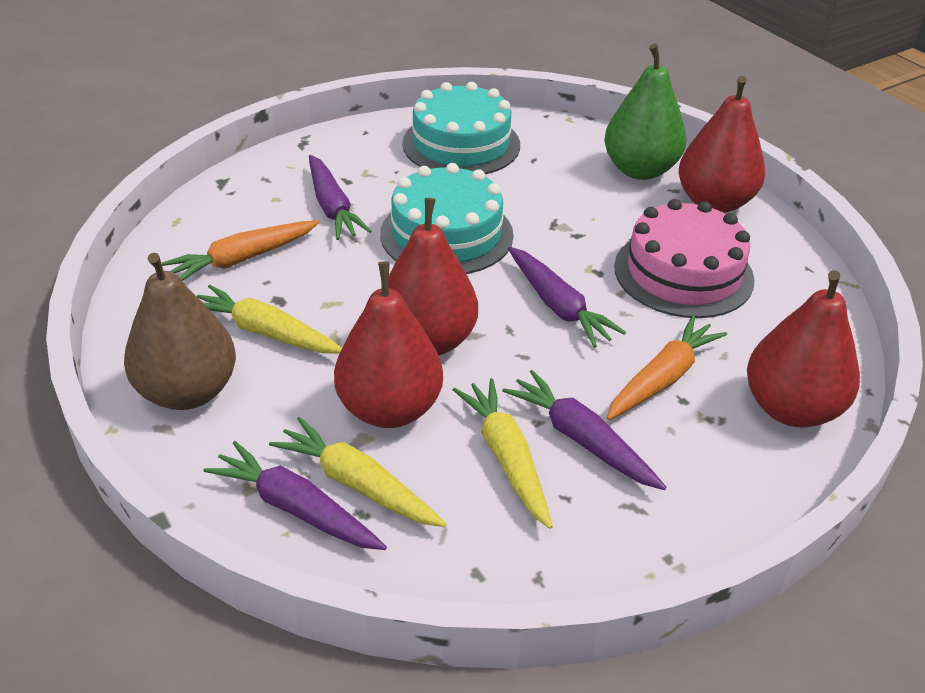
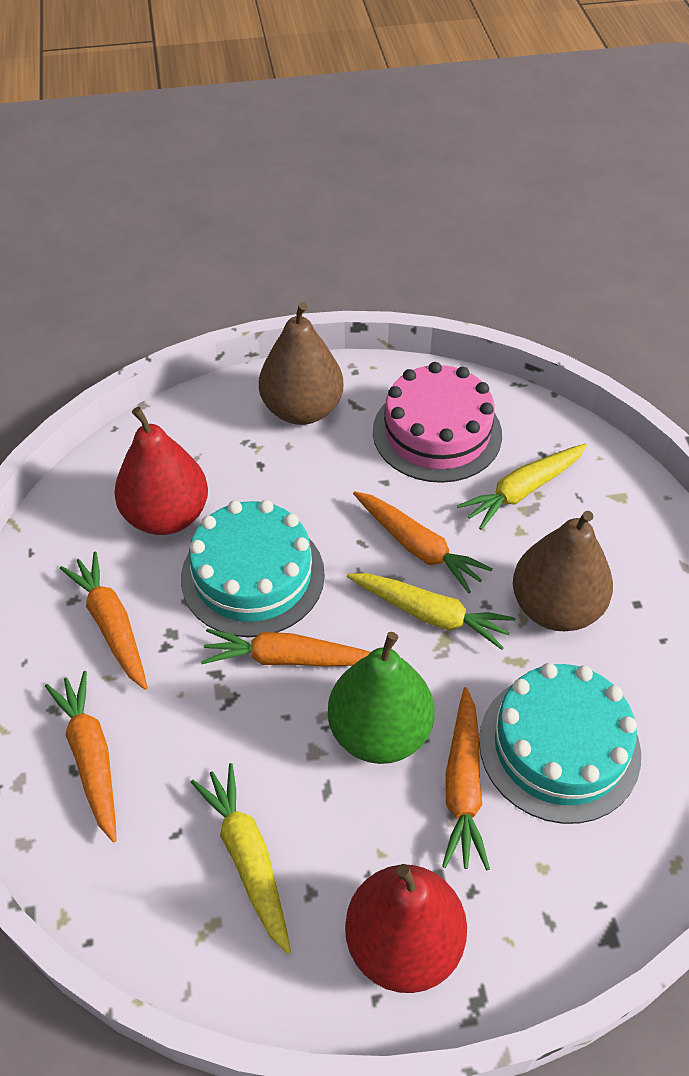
brown pear: 1 -> 2
orange carrot: 2 -> 5
purple carrot: 4 -> 0
red pear: 4 -> 2

